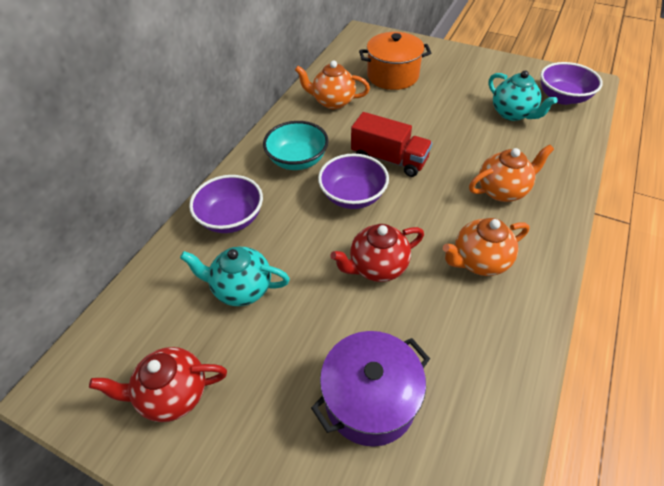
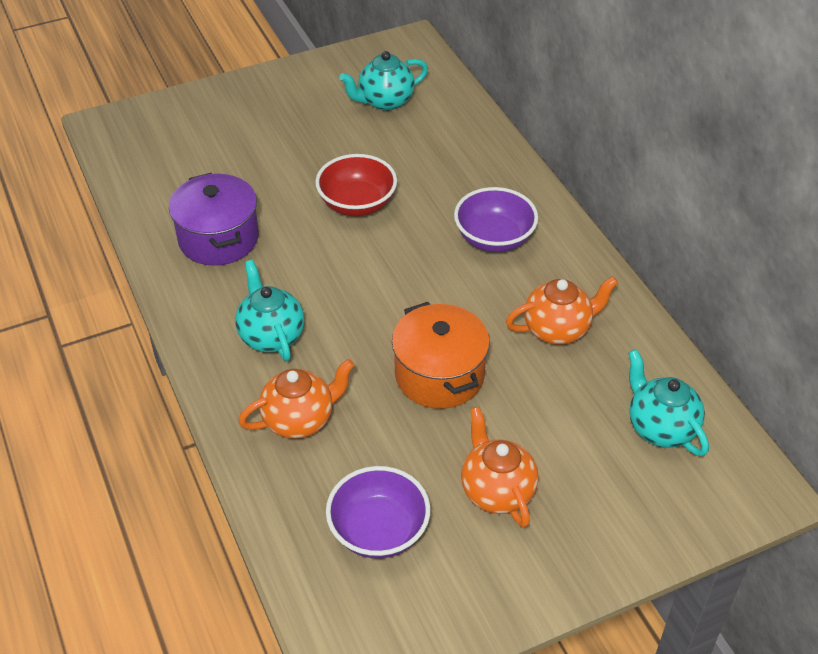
purple bowl: 3 -> 2
red bowl: 0 -> 1
red teapot: 2 -> 0
red truck: 1 -> 0
turquoise bowl: 1 -> 0
turquoise teapot: 2 -> 3

